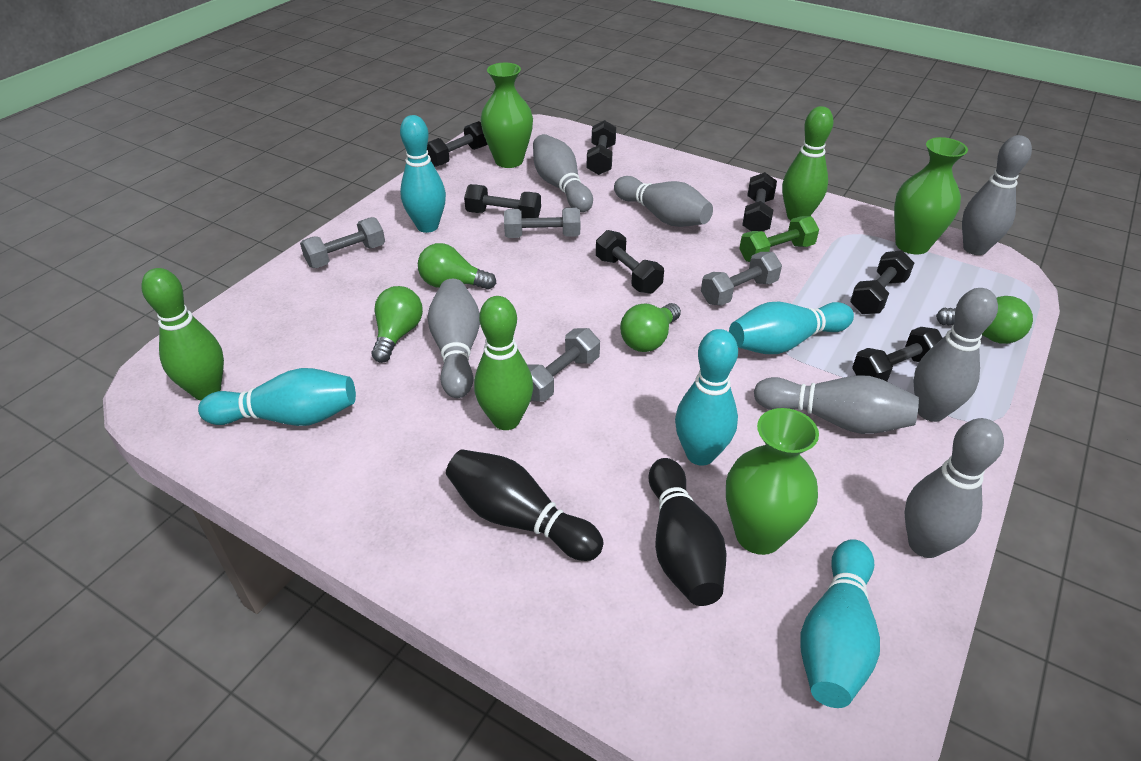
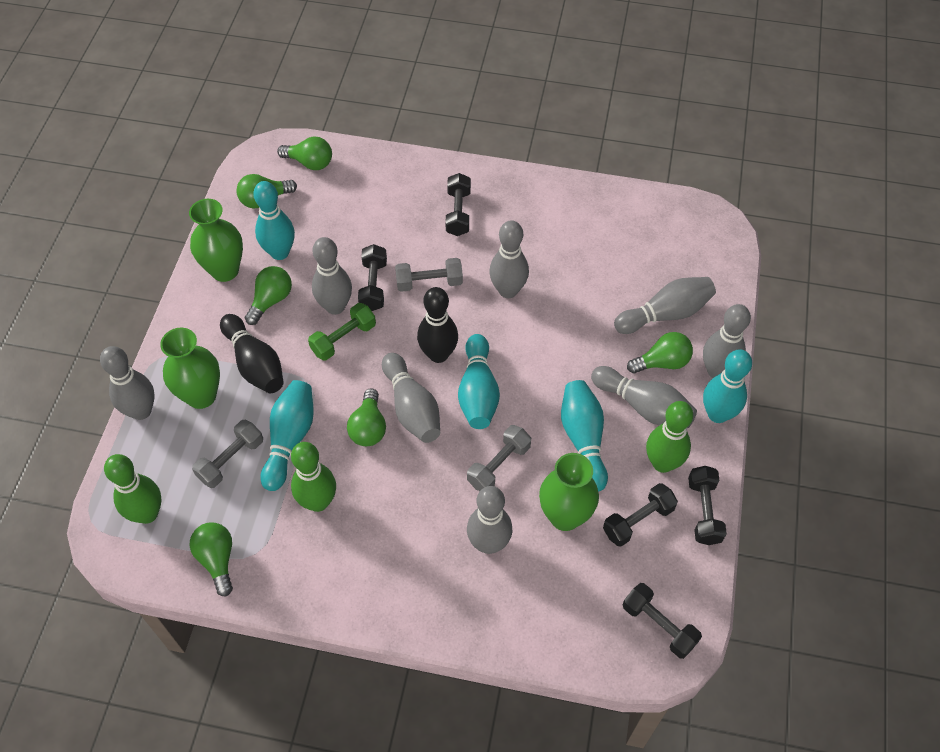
black dumbbell: 7 -> 5
green light bulb: 4 -> 6
grey bowling pin: 7 -> 8
grey dumbbell: 4 -> 3

